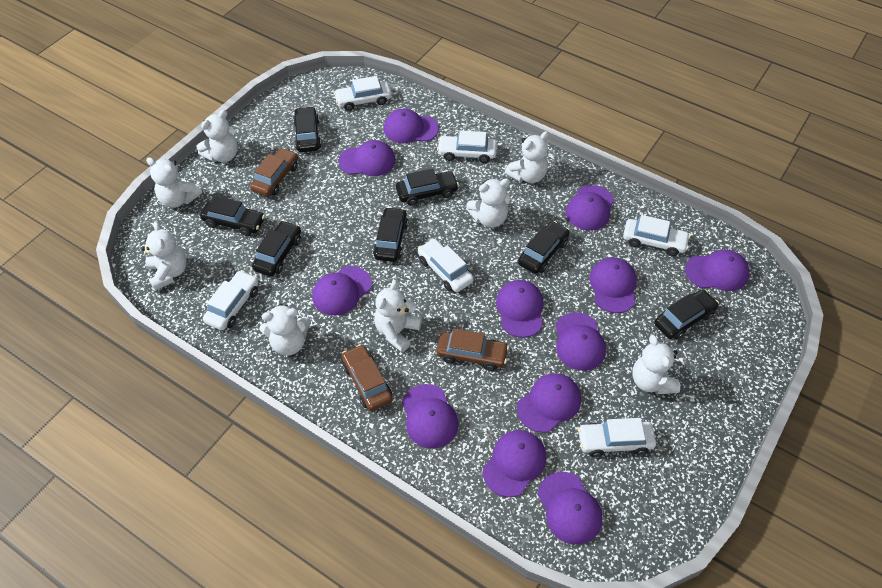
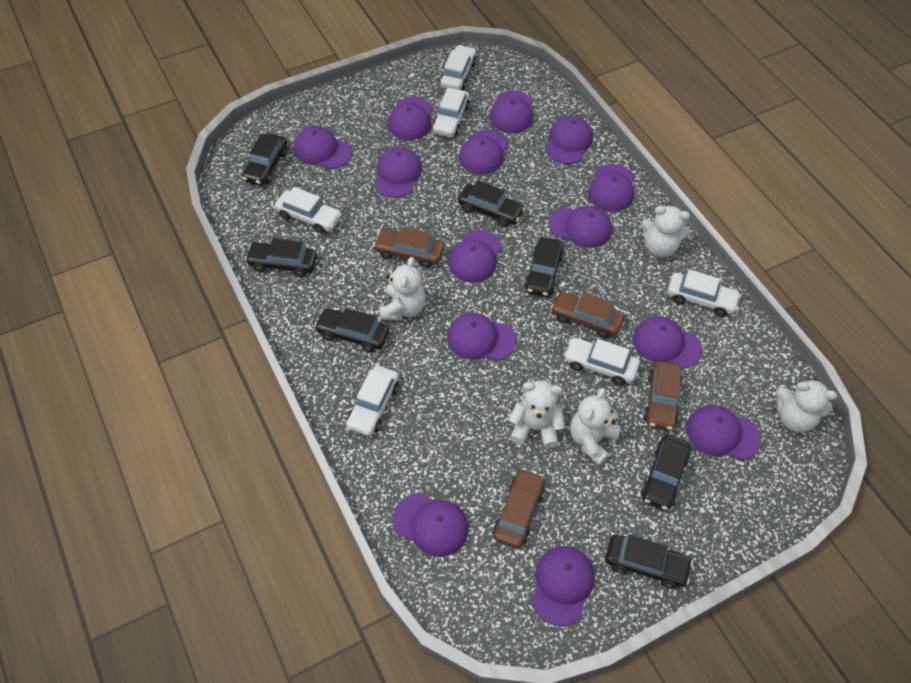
brown car: 3 -> 4
purple cap: 12 -> 14
white teddy bear: 8 -> 5

